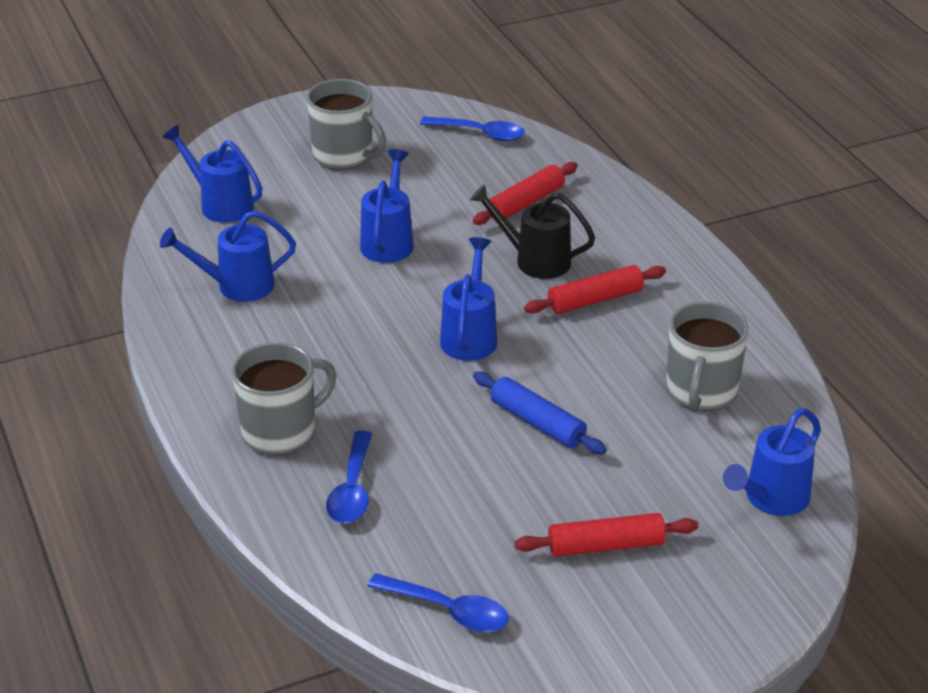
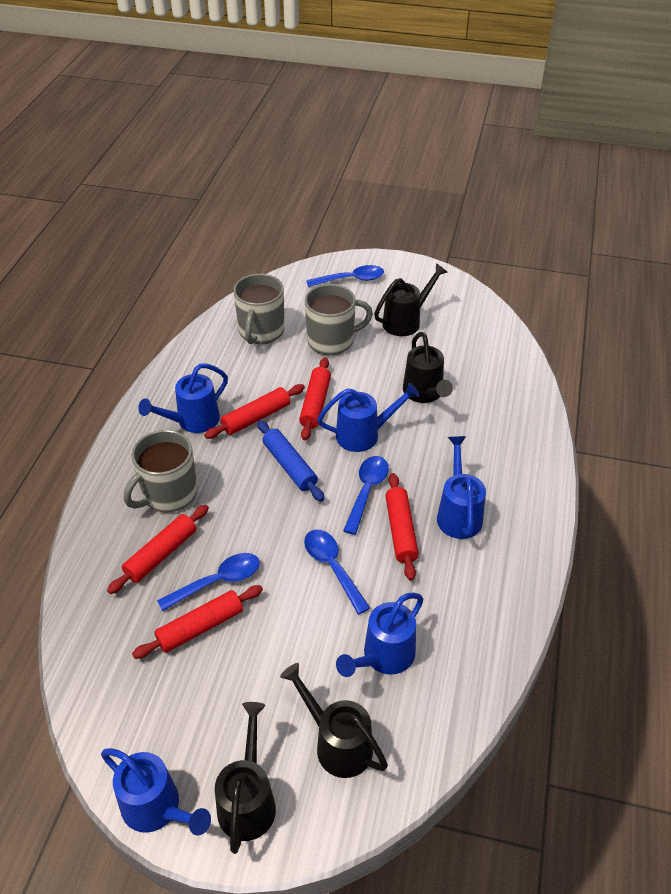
black watering can: 1 -> 4
blue spoon: 3 -> 4
red rolling pin: 3 -> 5

